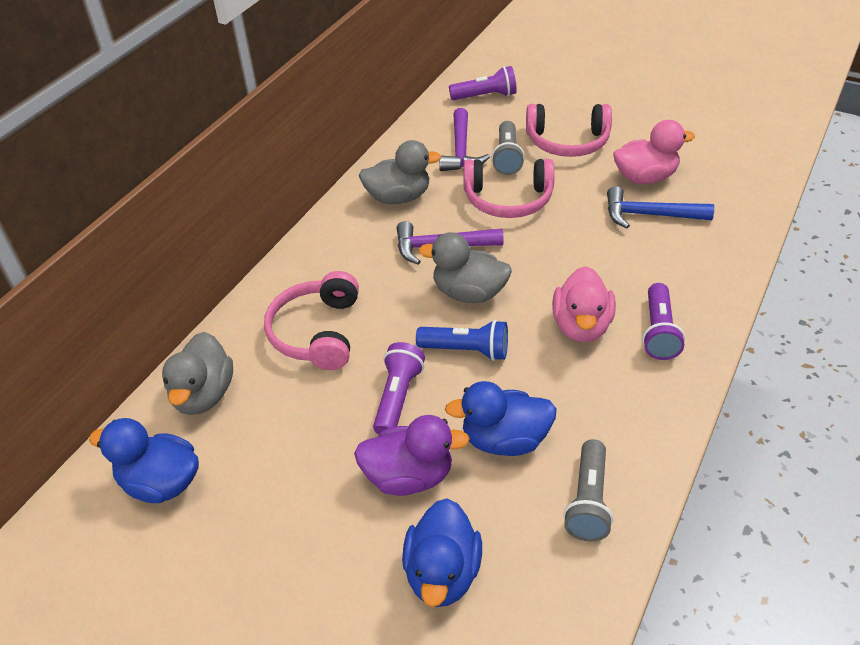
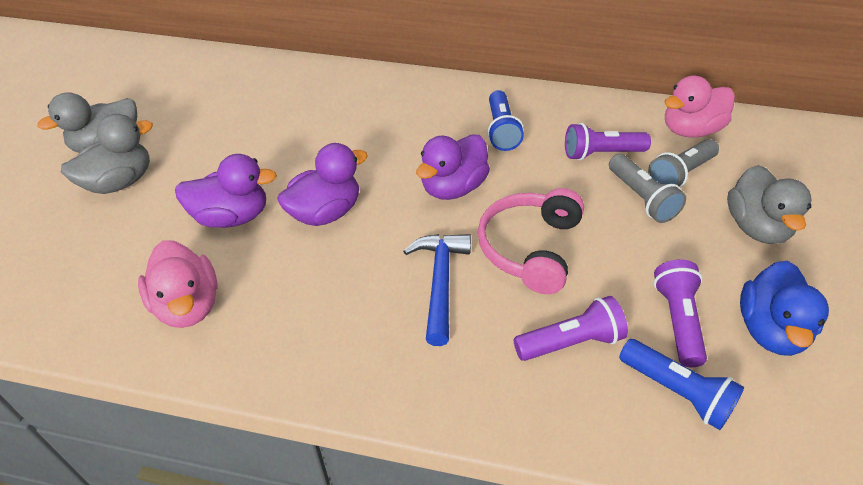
blue duck: 3 -> 1
blue flashlight: 1 -> 2
pink headphones: 3 -> 1
purple duck: 1 -> 3
purple hammer: 2 -> 0

